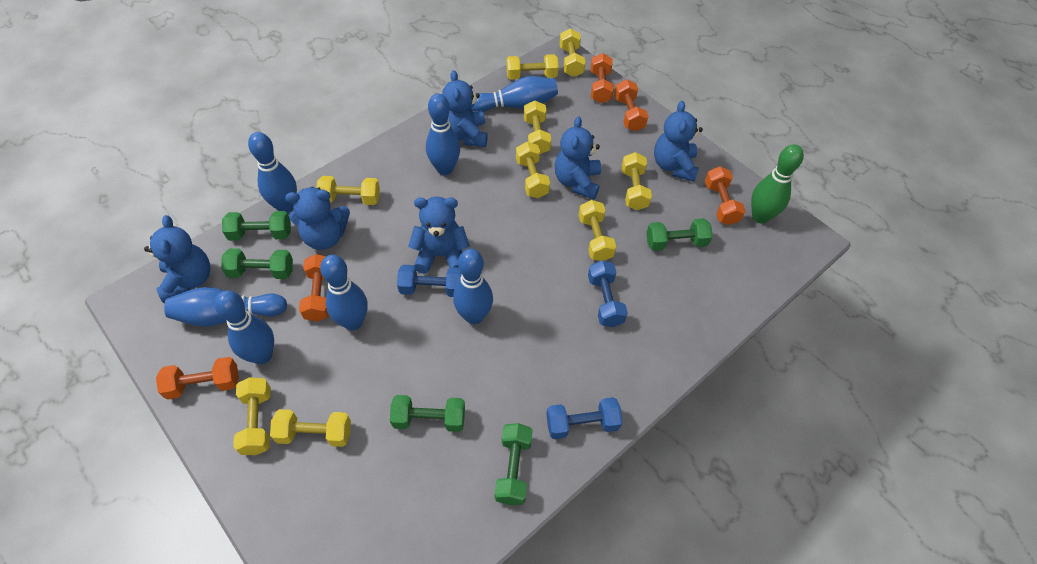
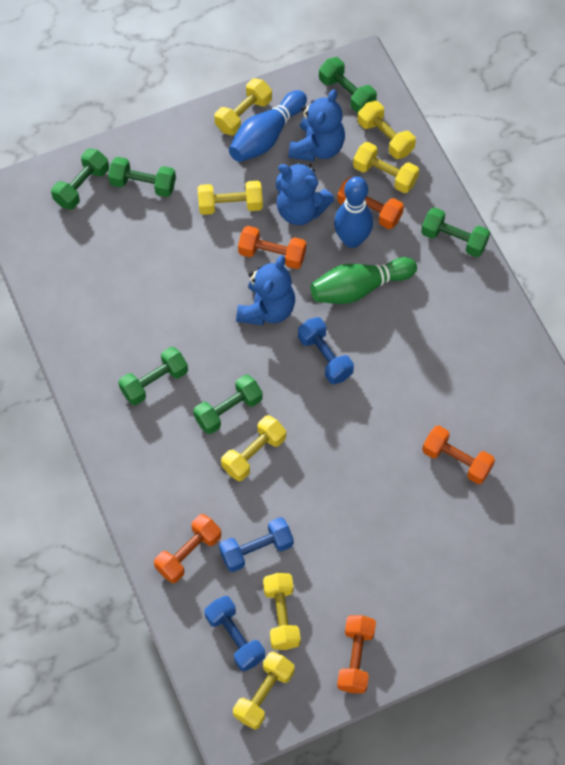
blue bowling pin: 7 -> 2
blue teddy bear: 6 -> 3
green dumbbell: 5 -> 6
yellow dumbbell: 9 -> 7

